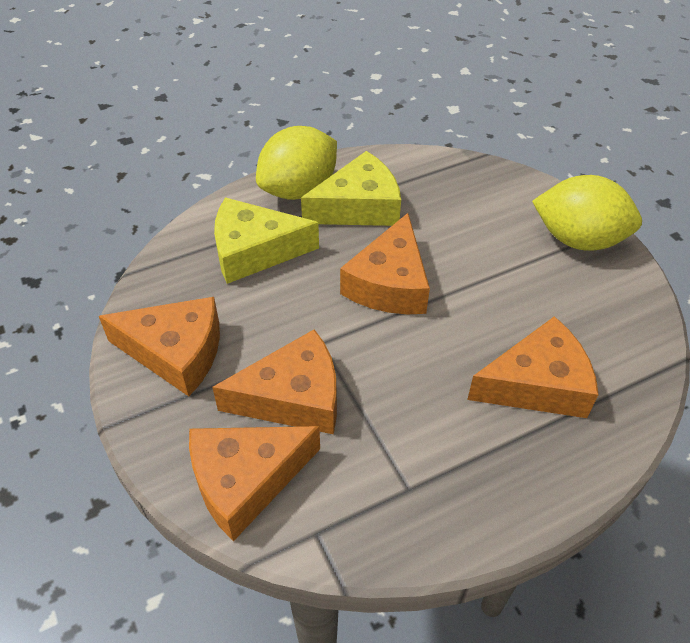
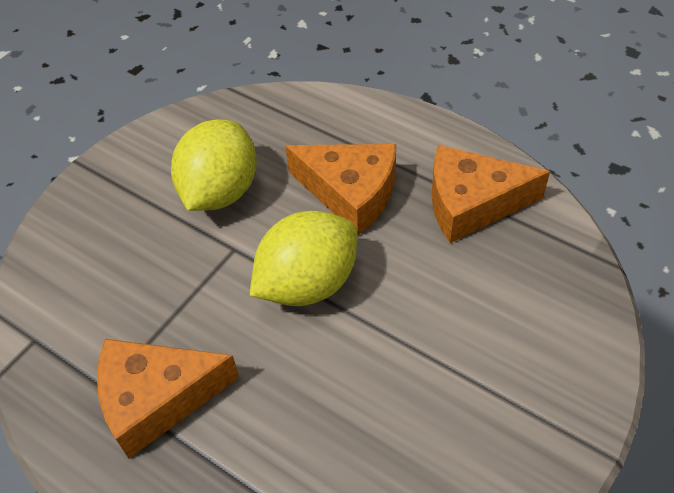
orange cheese: 5 -> 3
yellow cheese: 2 -> 0

